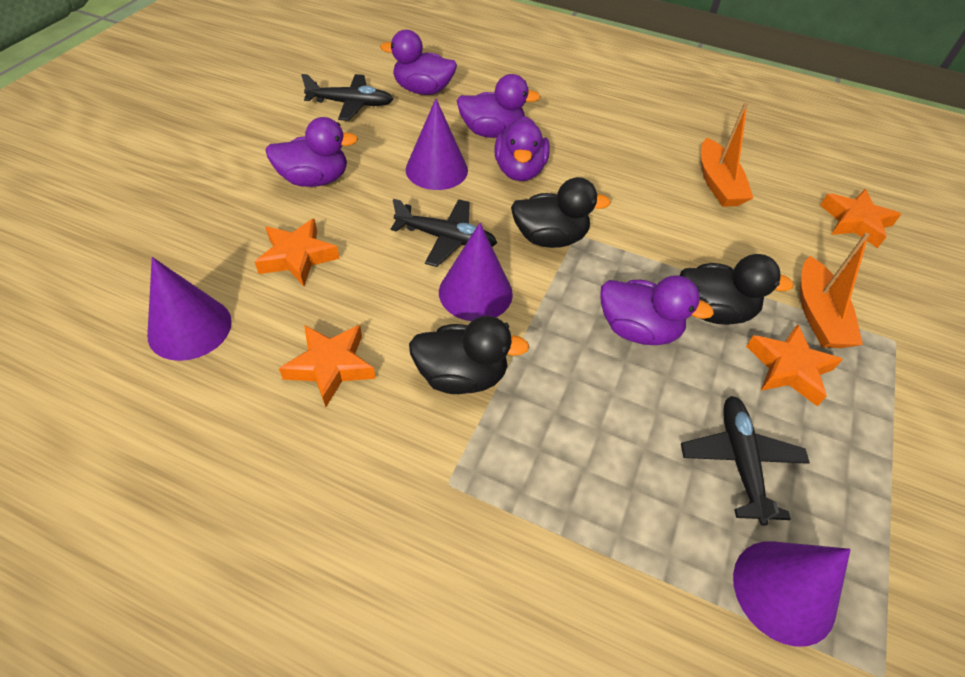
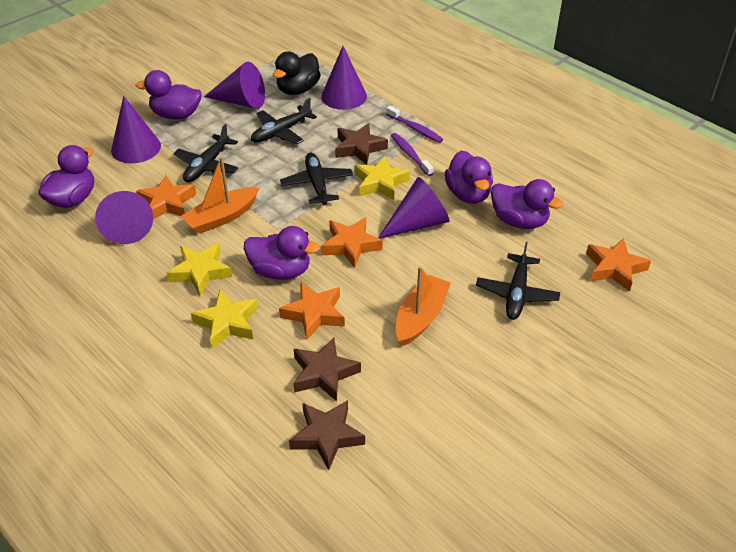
black duck: 3 -> 1
black plane: 3 -> 4
brown star: 0 -> 3
purple cone: 4 -> 5
purple toothbrush: 0 -> 2
yellow star: 0 -> 3

